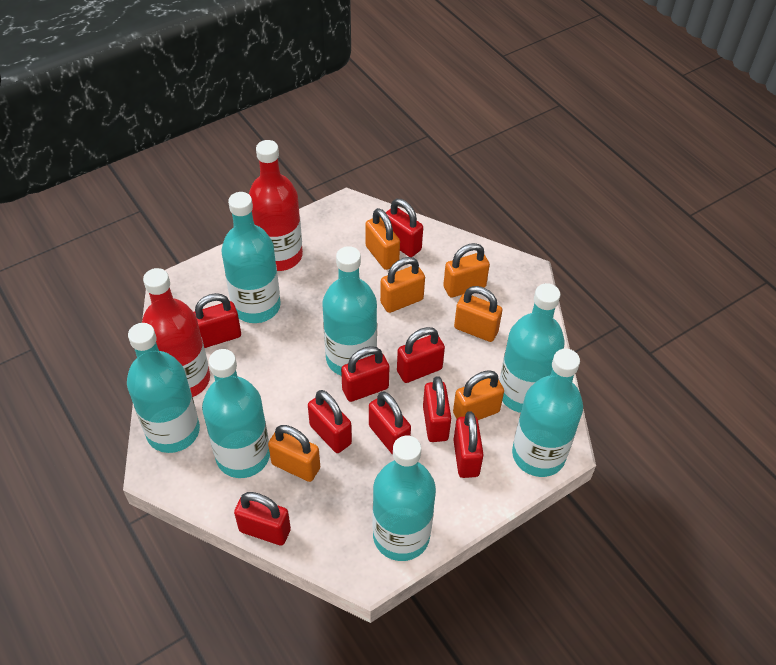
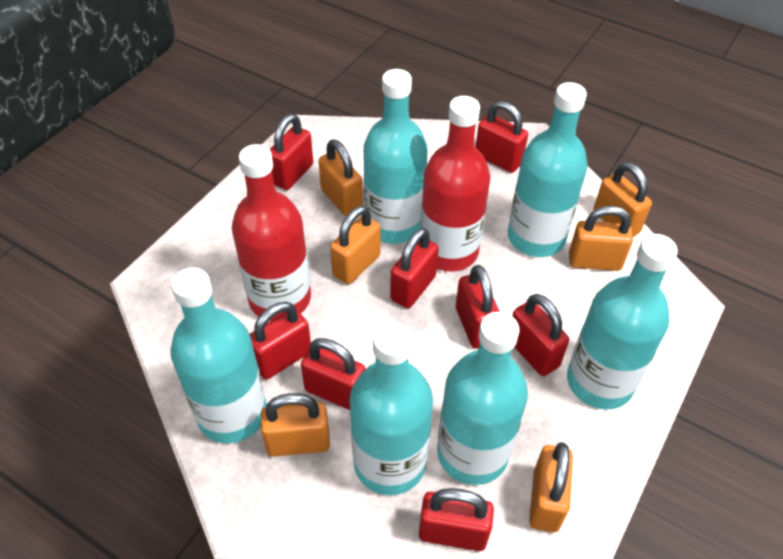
red padlock: 9 -> 8
turquoise bottle: 7 -> 6

